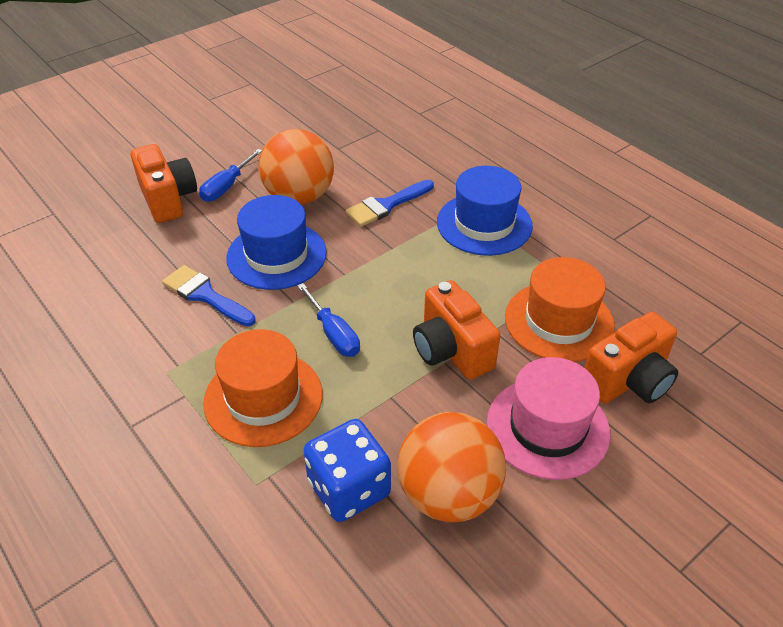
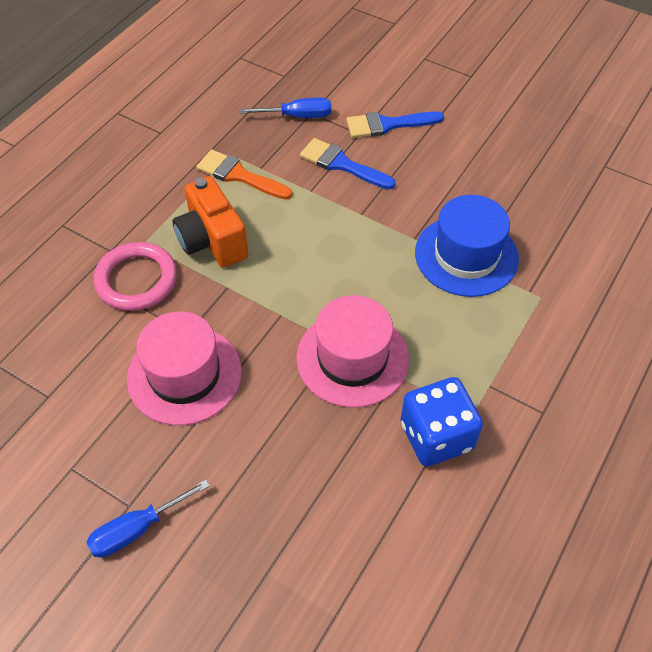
blue hat: 2 -> 1
orange ball: 2 -> 0
orange brush: 0 -> 1
orange camera: 3 -> 1
orange hat: 2 -> 0
pink hat: 1 -> 2
pink ring: 0 -> 1

